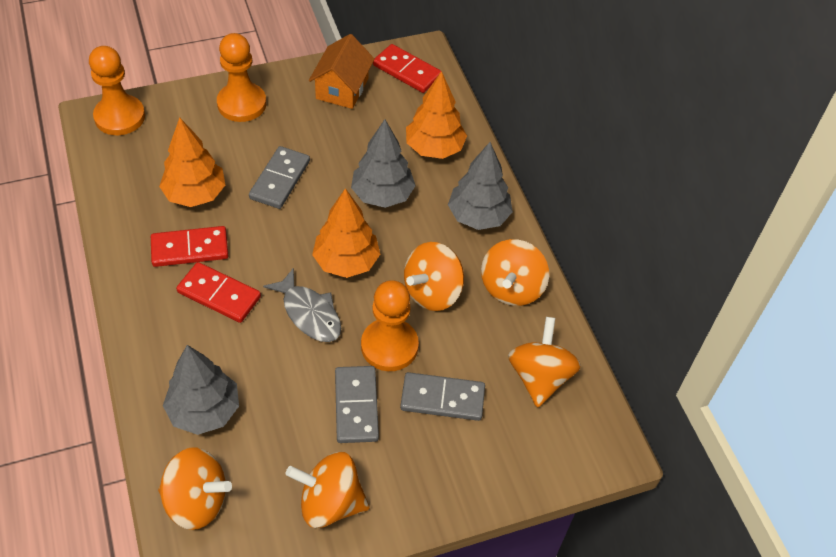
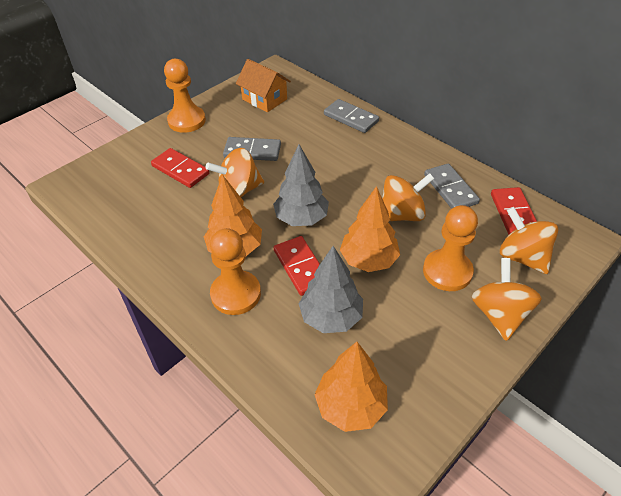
grey fish: 1 -> 0
grey tree: 3 -> 2
orange spinning top: 5 -> 4

